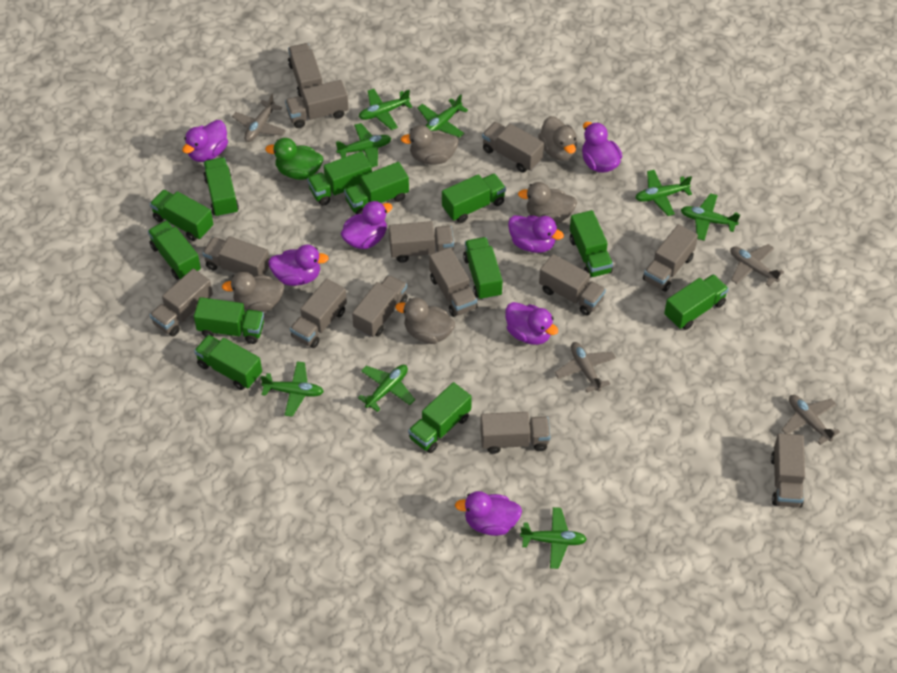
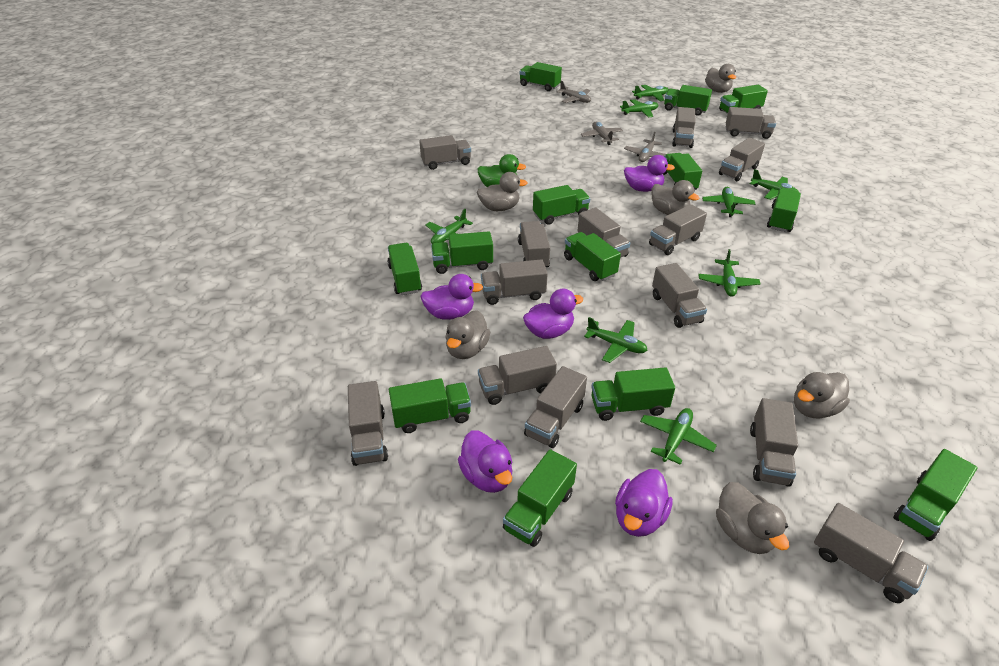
green truck: 12 -> 13
grey duck: 5 -> 6
grey plane: 4 -> 3
grey truck: 13 -> 14
purple duck: 7 -> 5

